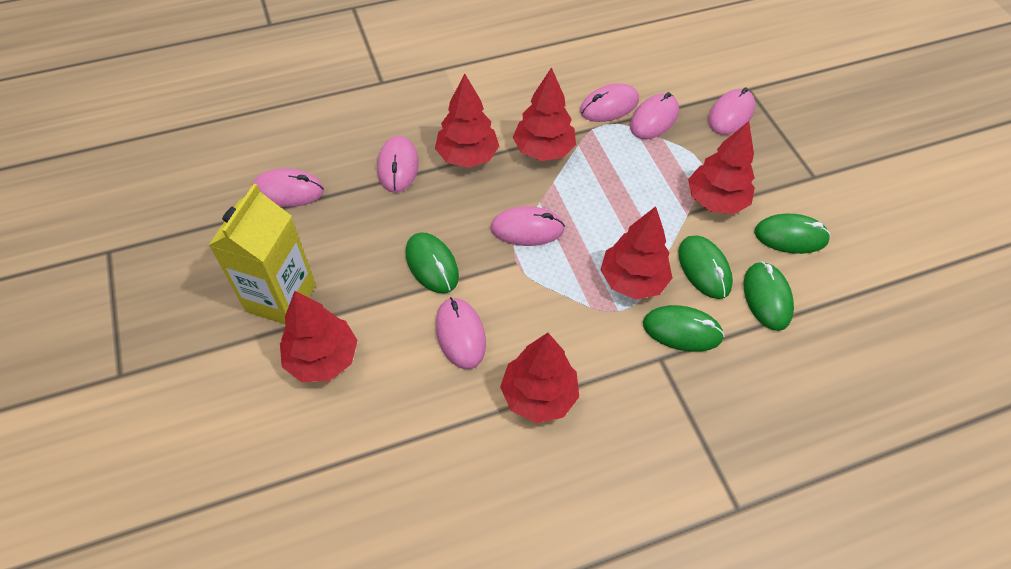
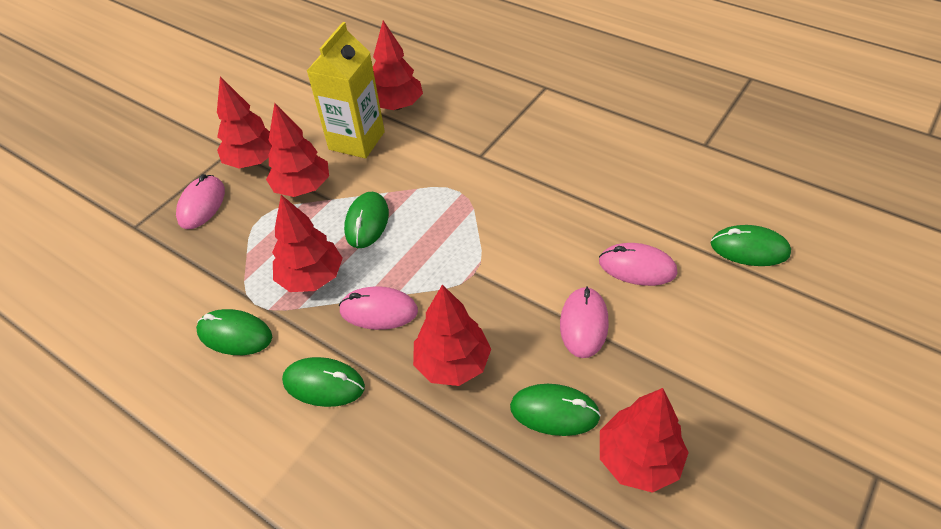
pink mouse: 7 -> 4

